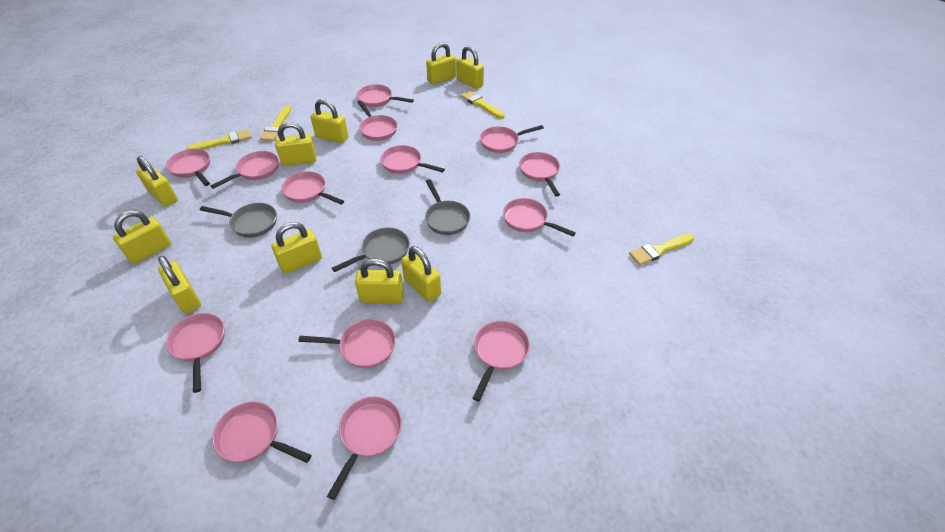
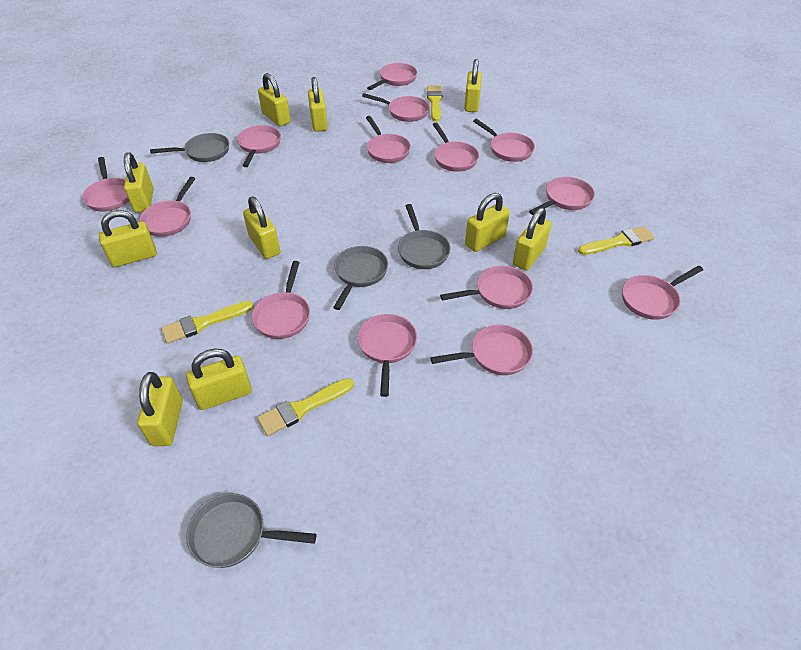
grey pan: 3 -> 4

